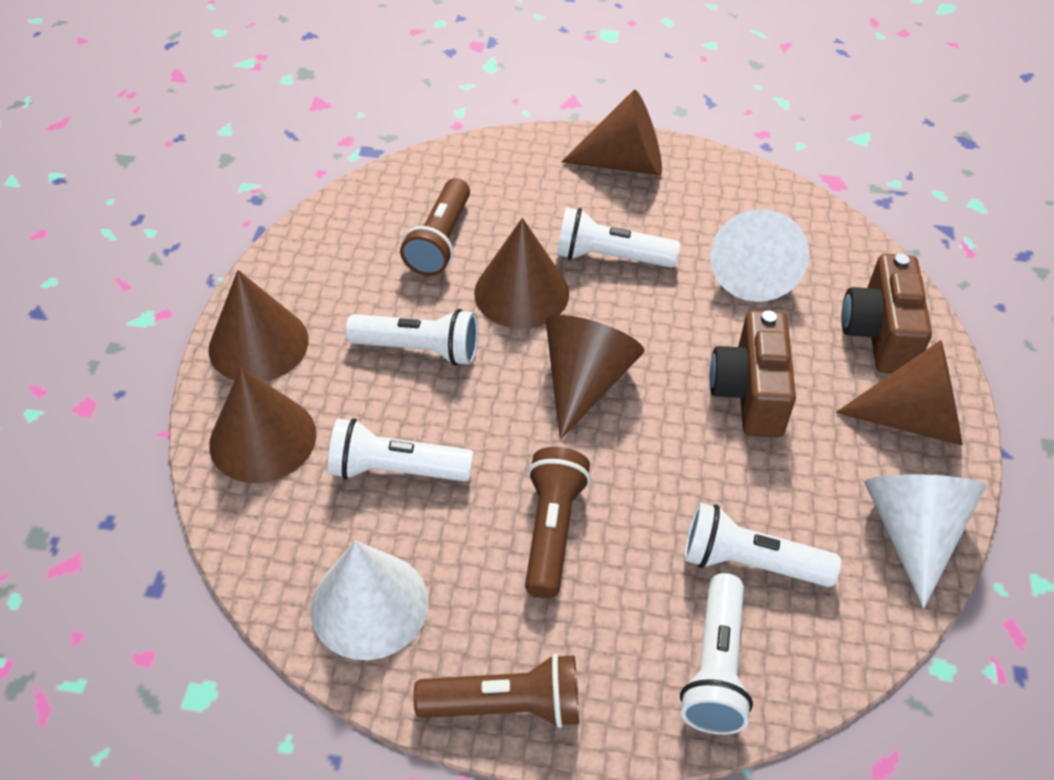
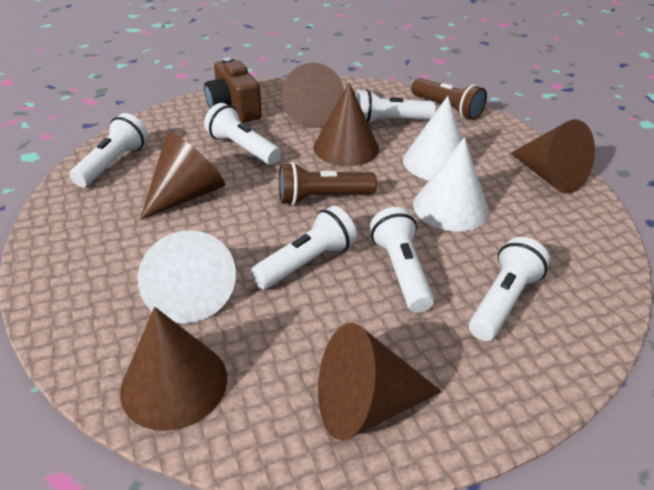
brown camera: 2 -> 1
brown flashlight: 3 -> 2
white flashlight: 5 -> 6

